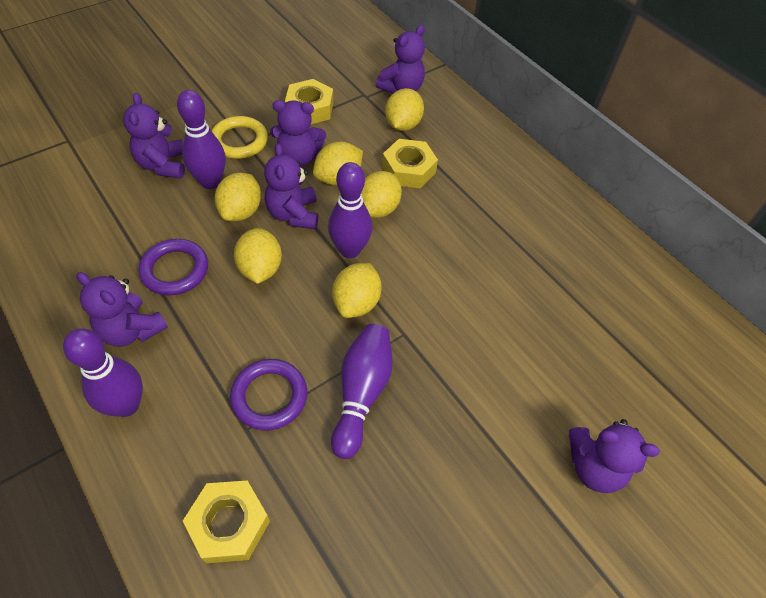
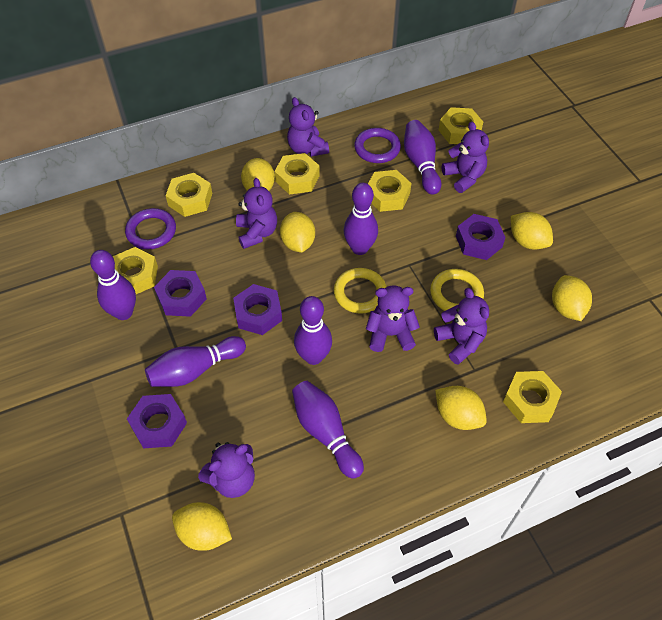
purple bowling pin: 4 -> 6
purple nut: 0 -> 4
yellow nut: 3 -> 6
yellow ring: 1 -> 2

